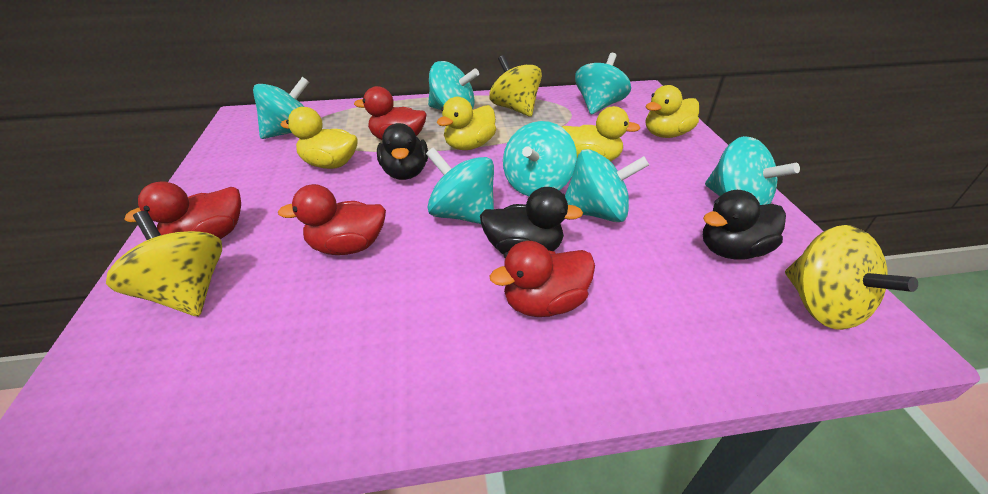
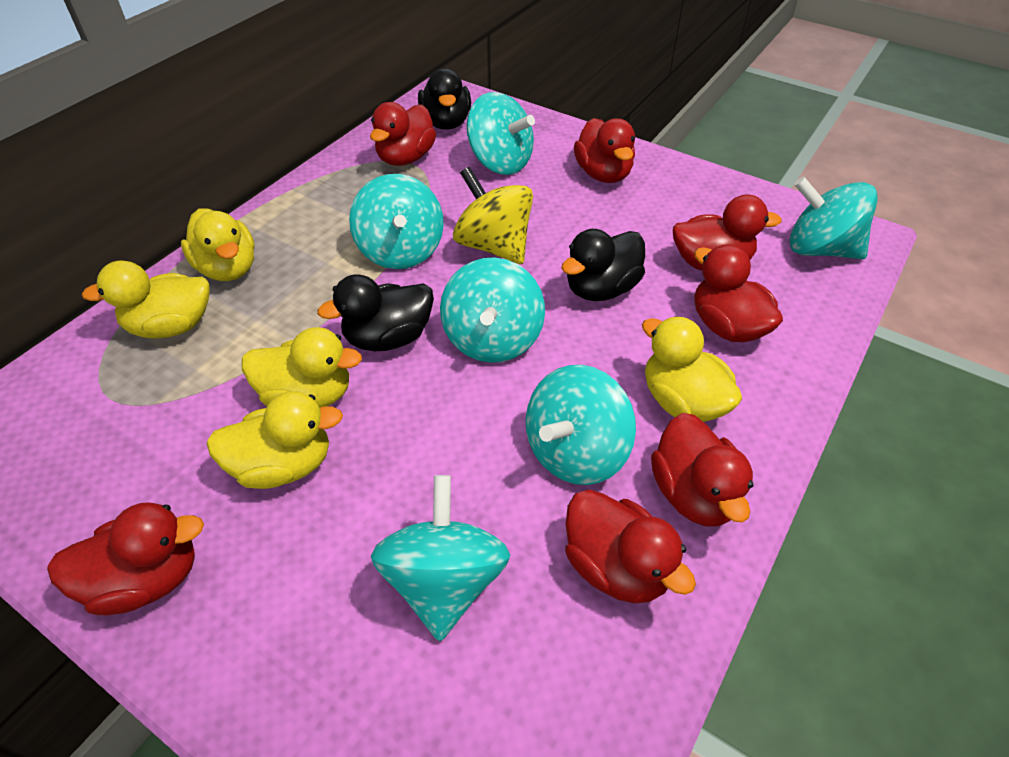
red duck: 4 -> 7
turquoise spinning top: 7 -> 6
yellow duck: 4 -> 5
yellow spinning top: 3 -> 1

